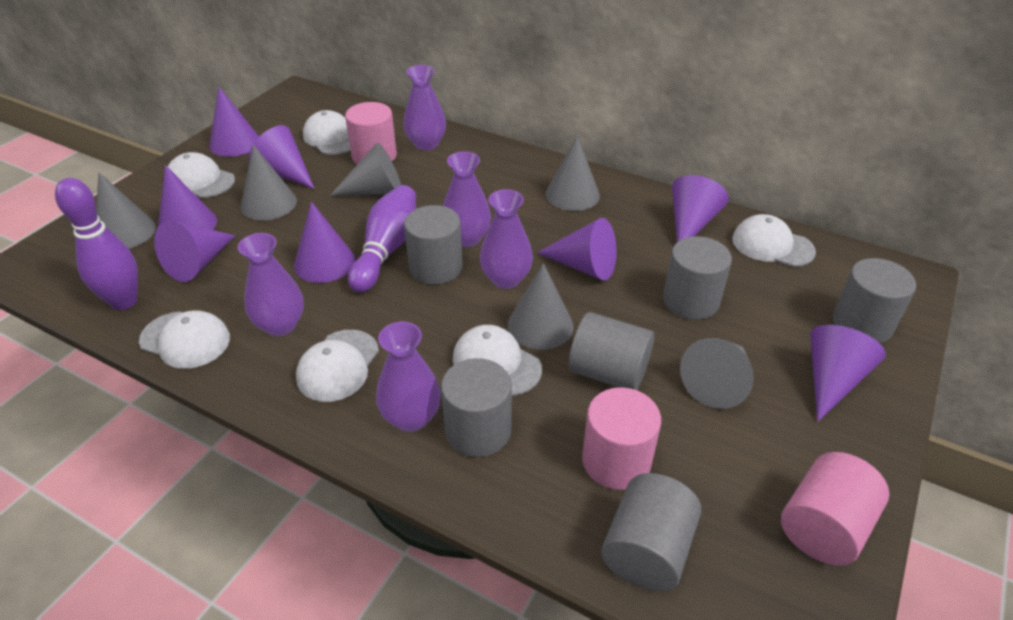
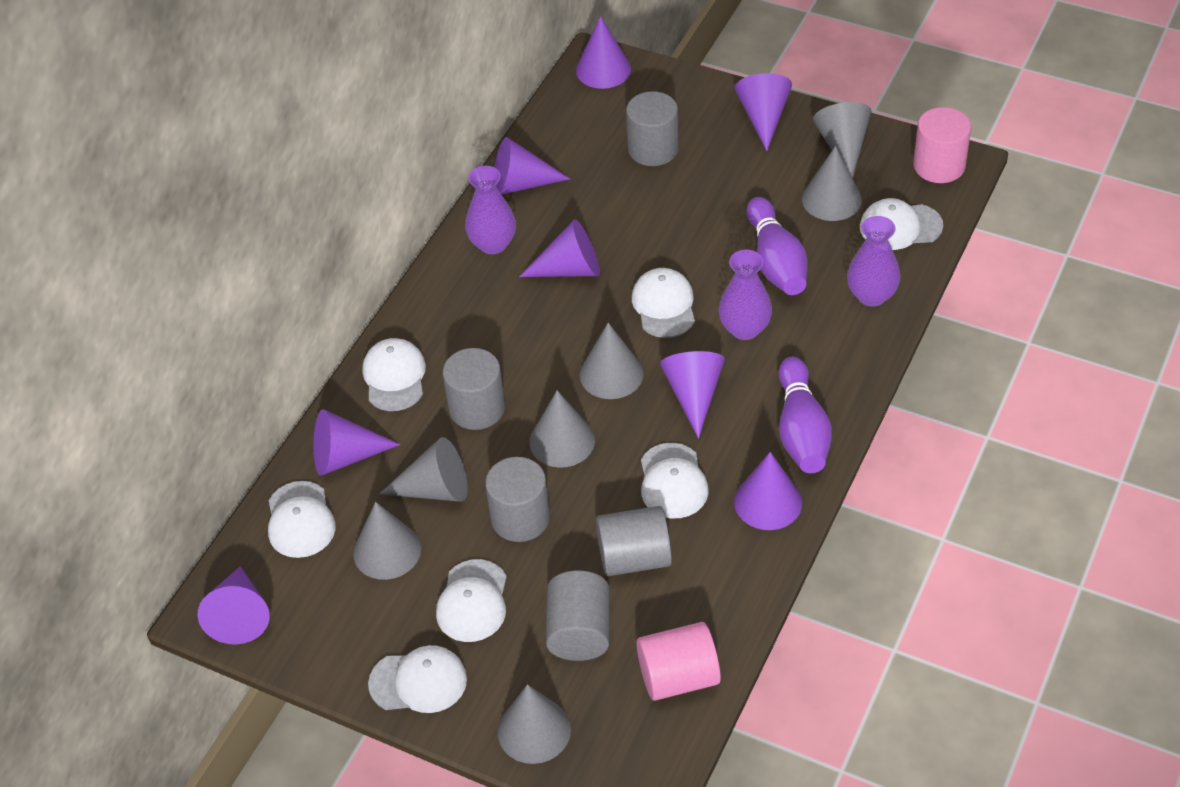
grey cone: 6 -> 7
grey cylinder: 6 -> 5
pink cylinder: 3 -> 2
purple vase: 5 -> 3
white cap: 6 -> 7

